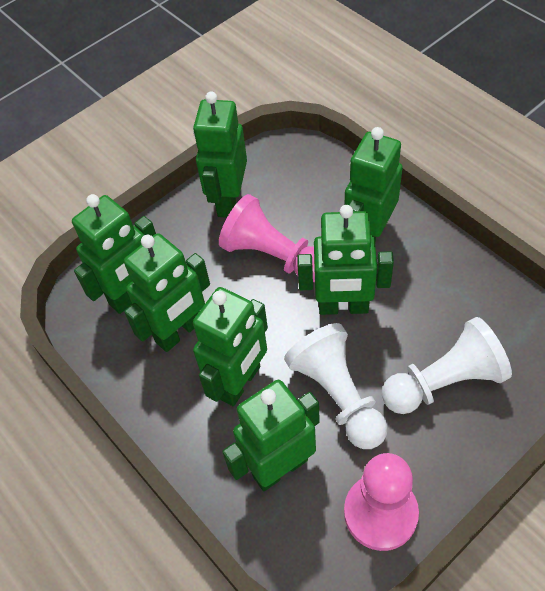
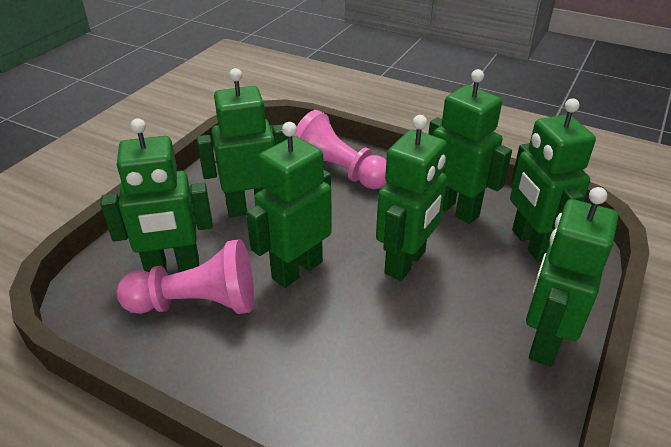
white pawn: 2 -> 0

